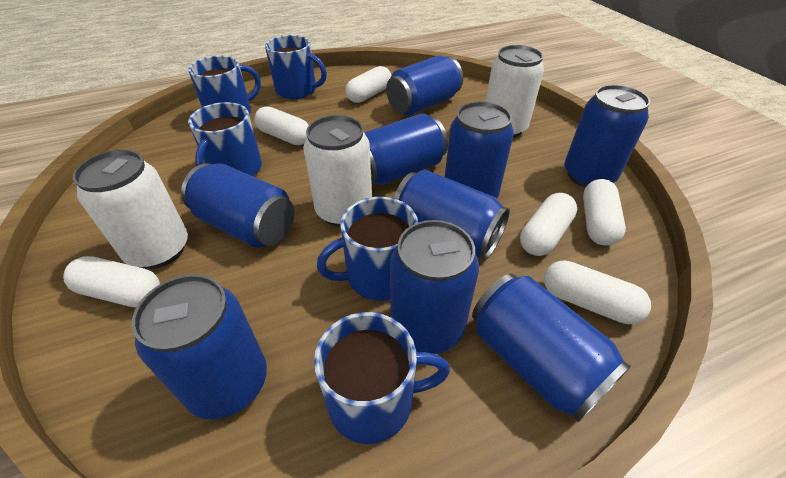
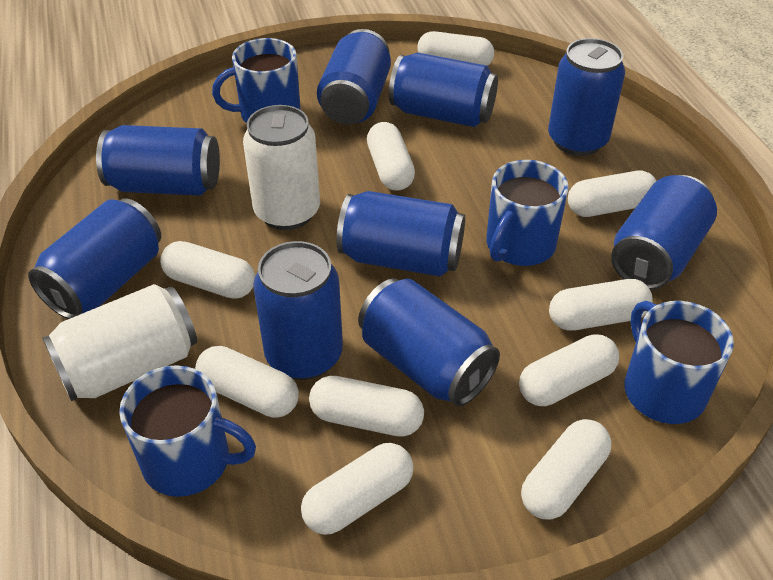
blue mug: 5 -> 4
white can: 3 -> 2
white capsule: 6 -> 10

